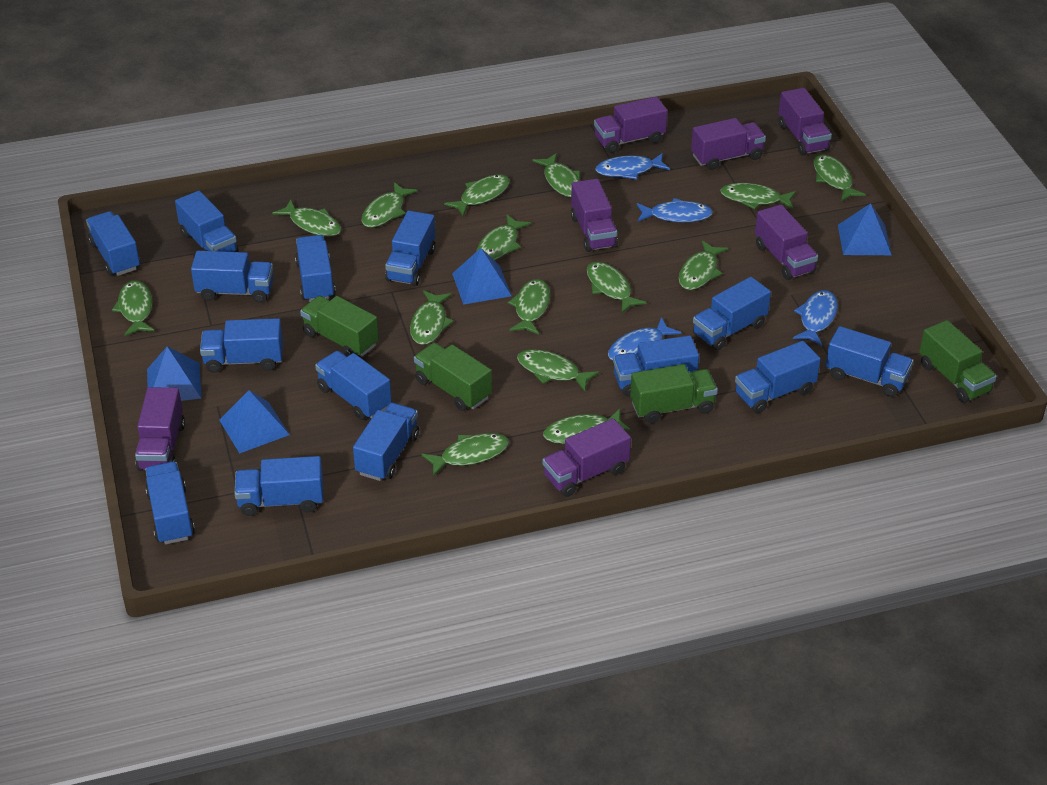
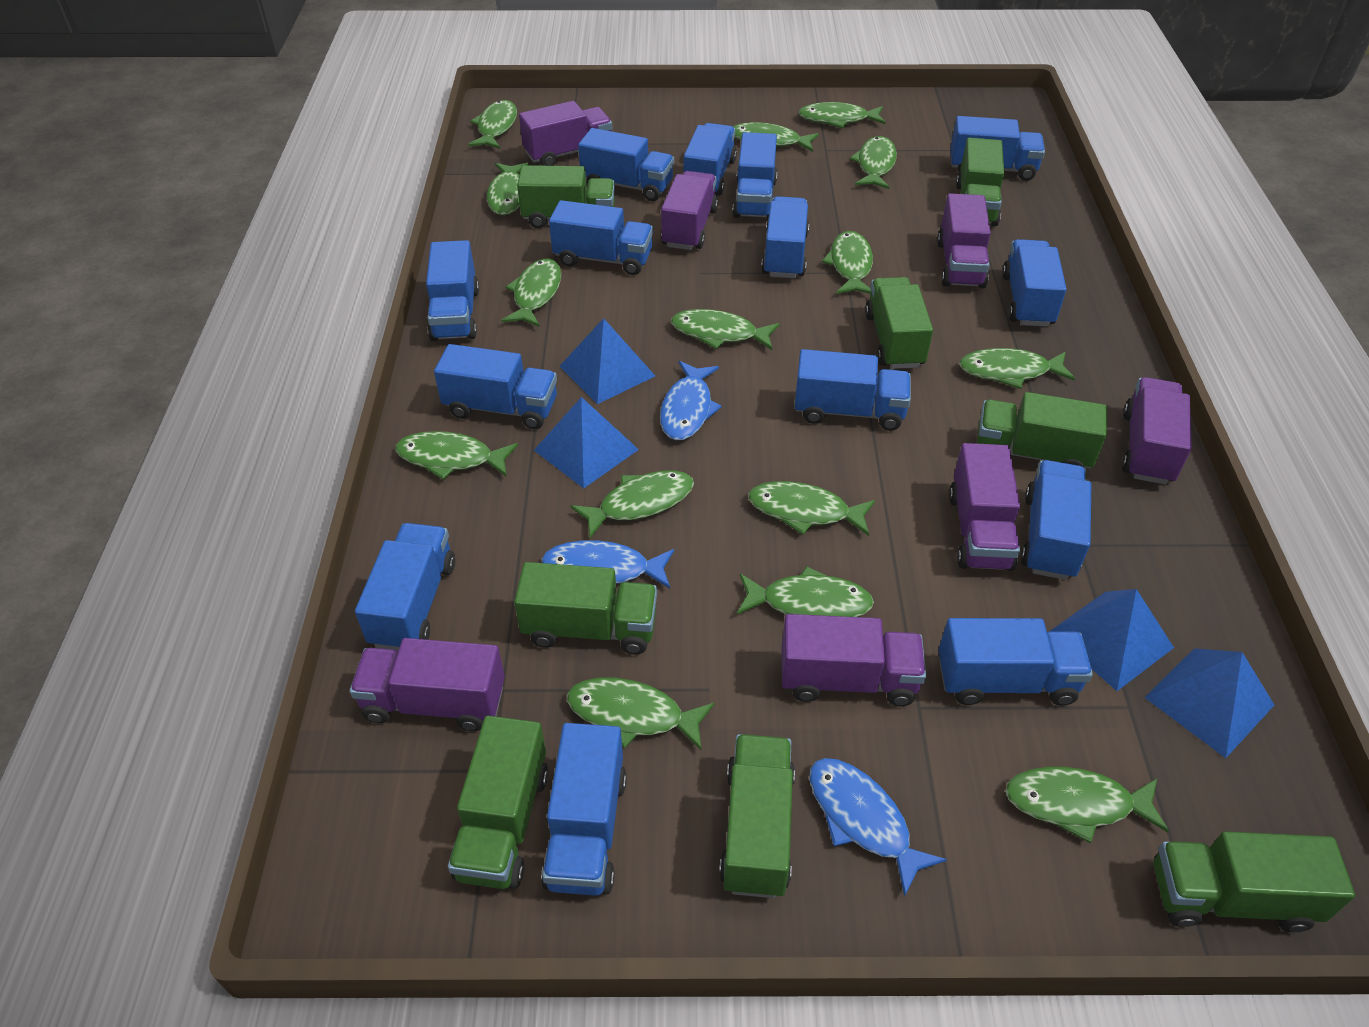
blue fish: 4 -> 3
green truck: 4 -> 8

